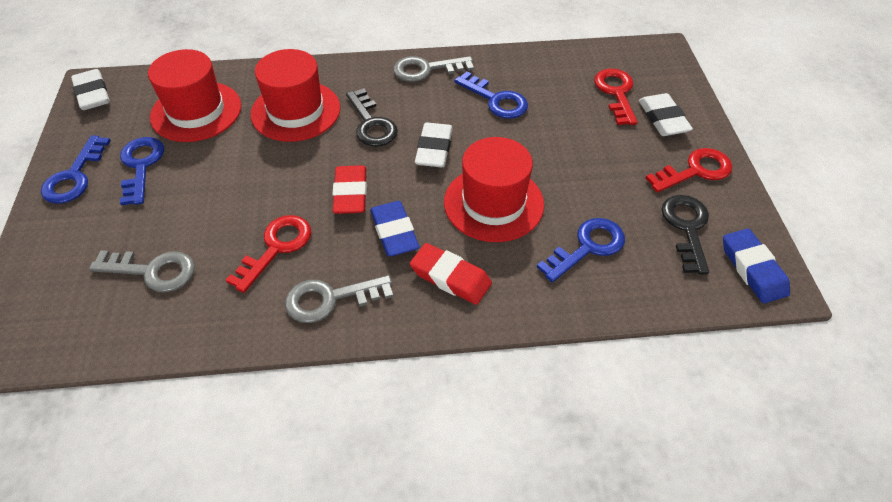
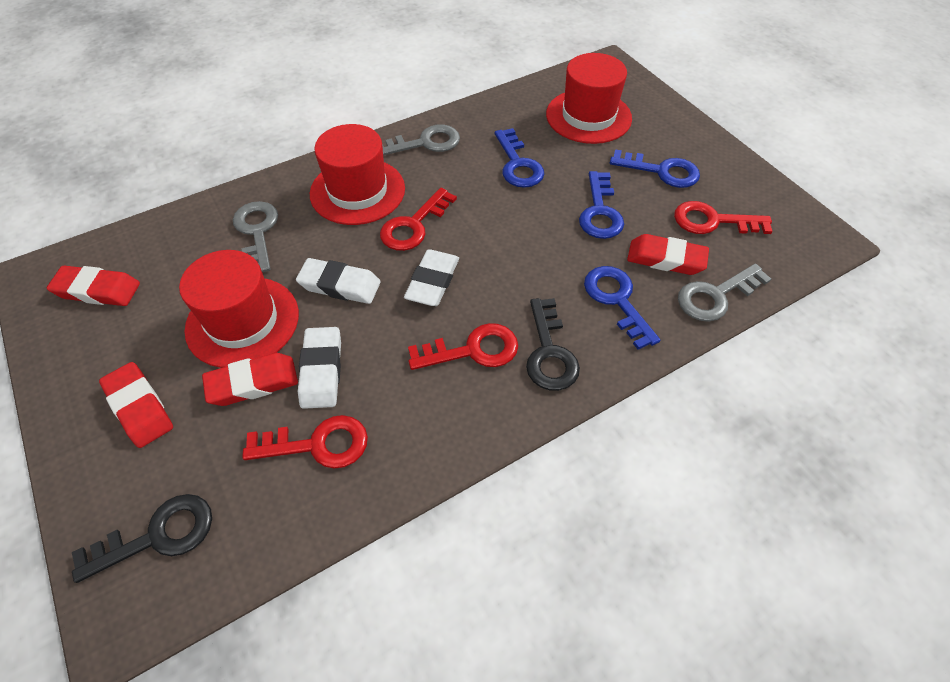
blue eraser: 2 -> 0
red eraser: 2 -> 4
red key: 3 -> 4

